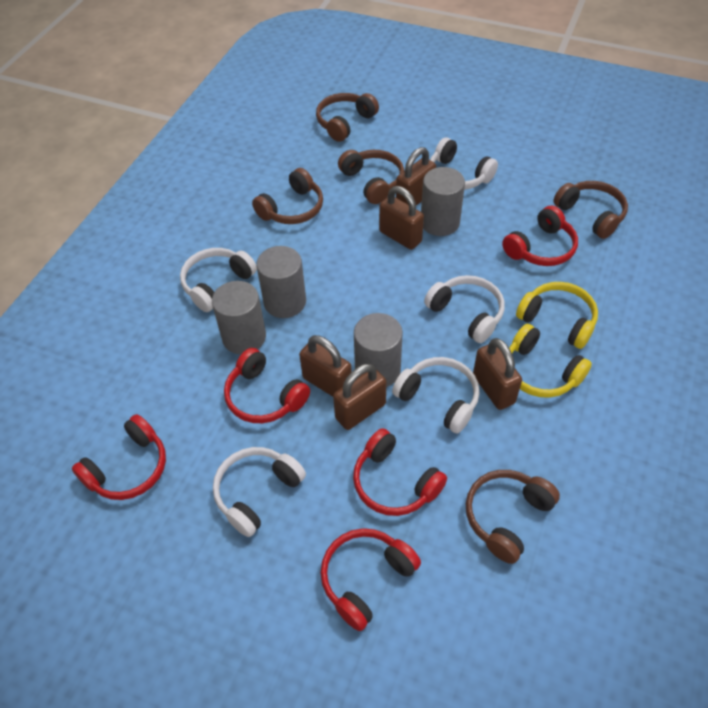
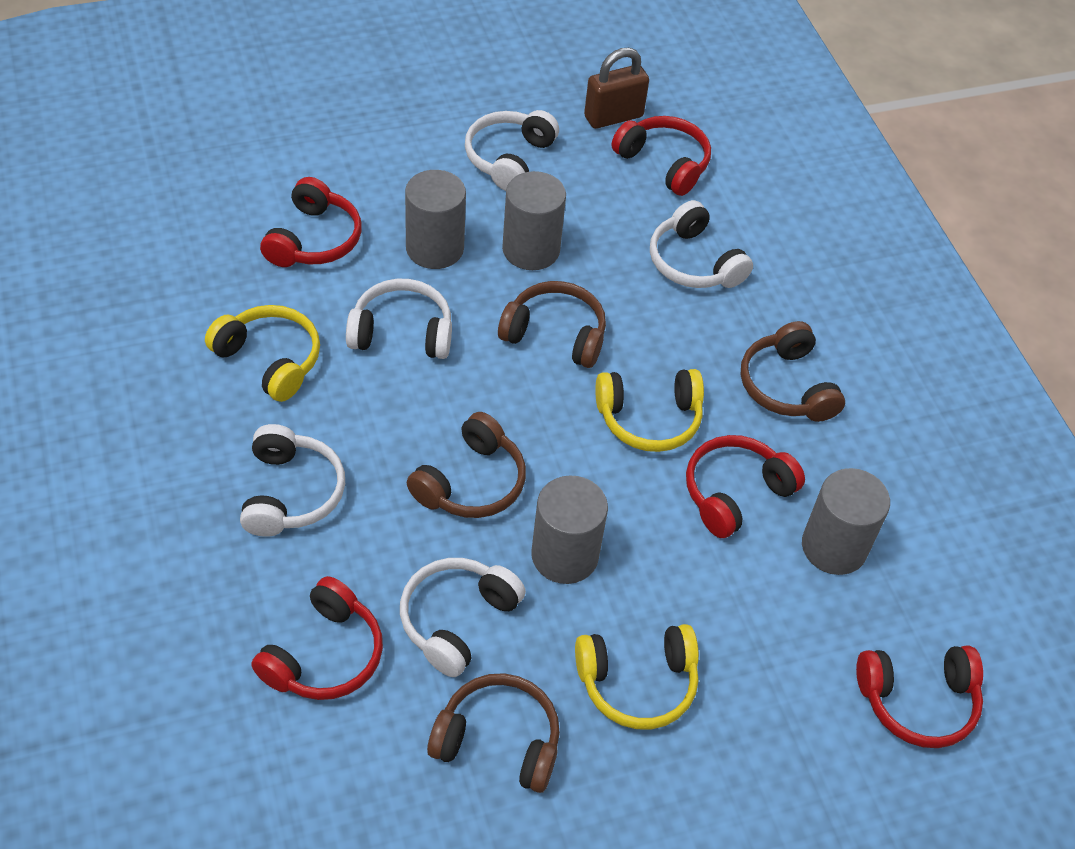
brown headphones: 5 -> 4
brown padlock: 5 -> 1
yellow headphones: 2 -> 3

